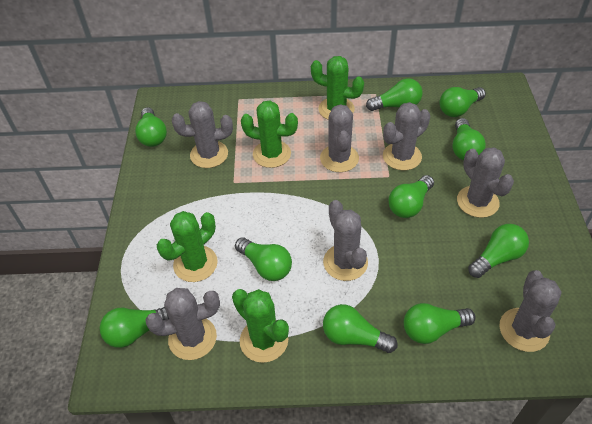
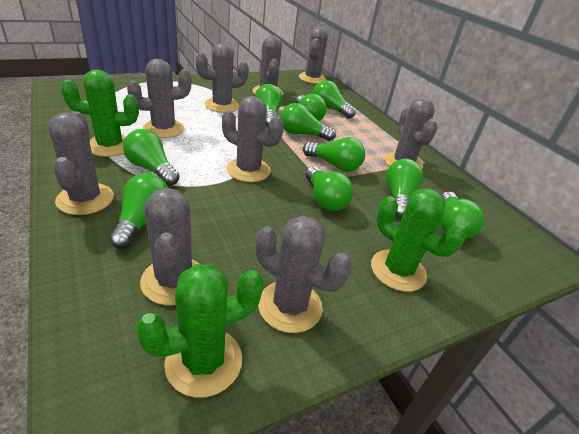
green cactus: 4 -> 3
grey cactus: 7 -> 9

